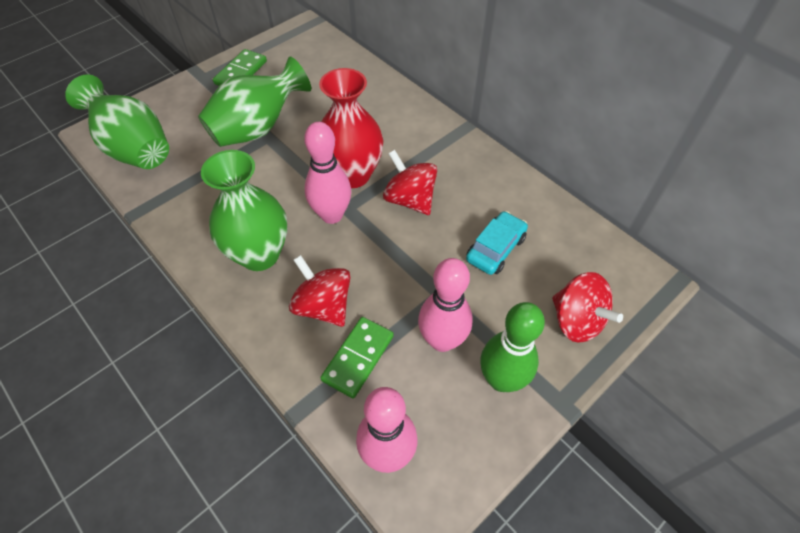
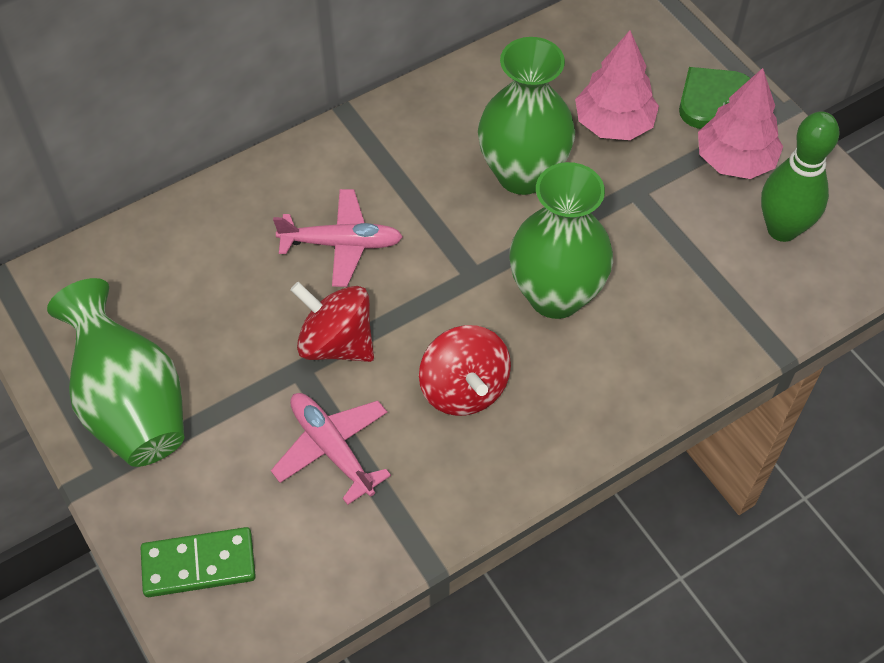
green domino: 2 -> 1
green heart: 0 -> 1
pink bowling pin: 3 -> 0
pink plane: 0 -> 2
pink tree: 0 -> 2
red spinning top: 3 -> 2
red vase: 1 -> 0
turquoise car: 1 -> 0

